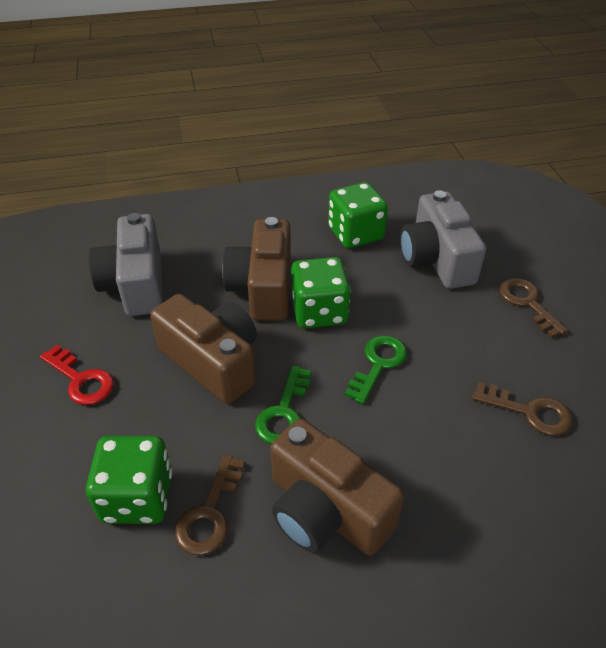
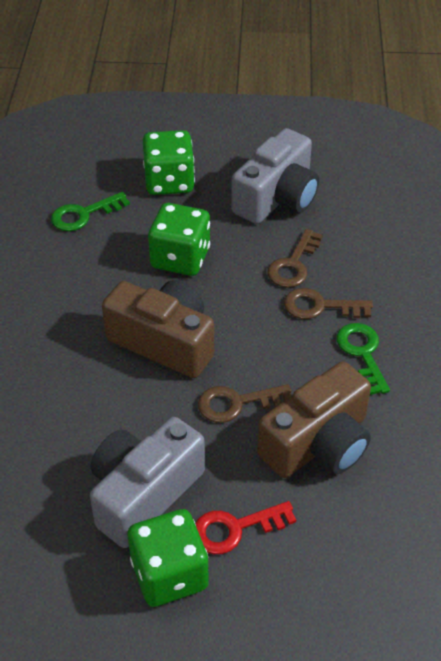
brown camera: 3 -> 2

